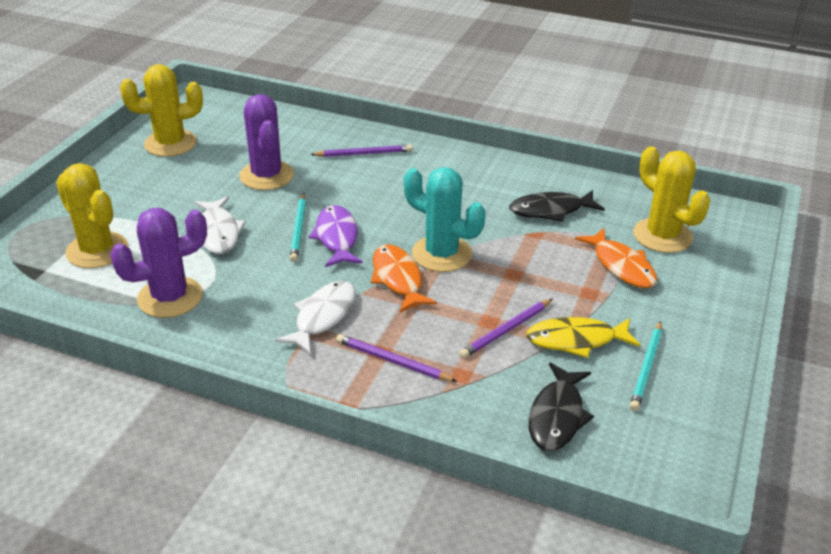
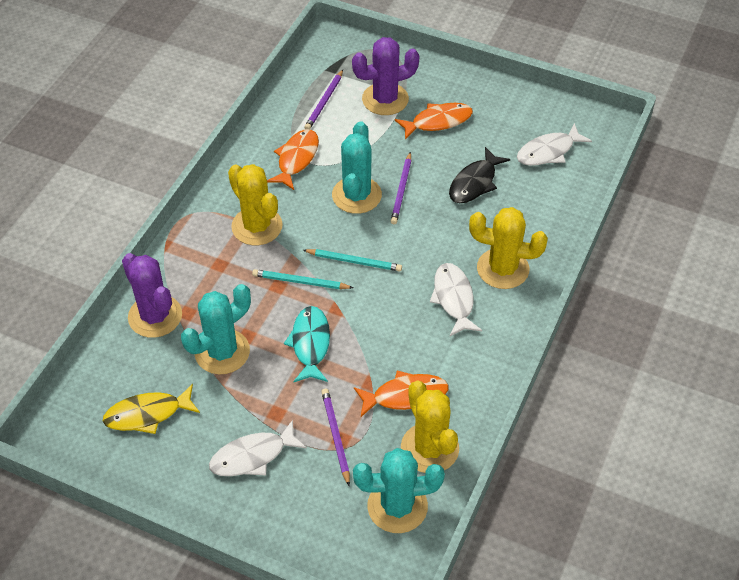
black fish: 2 -> 1
orange fish: 2 -> 3
purple fish: 1 -> 0
turquoise cactus: 1 -> 3
turquoise fish: 0 -> 1
white fish: 2 -> 3

